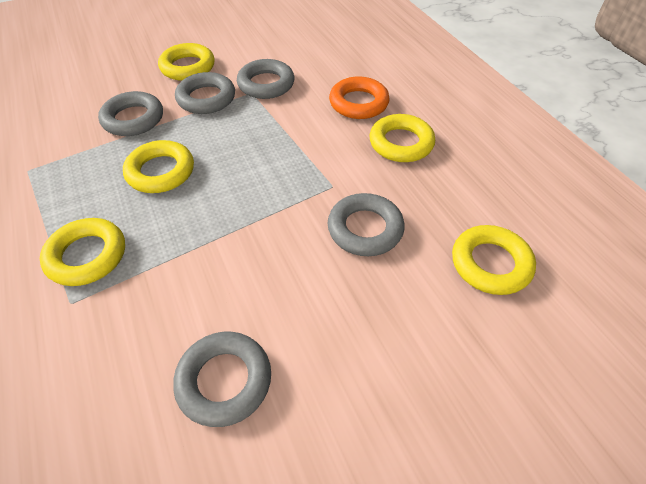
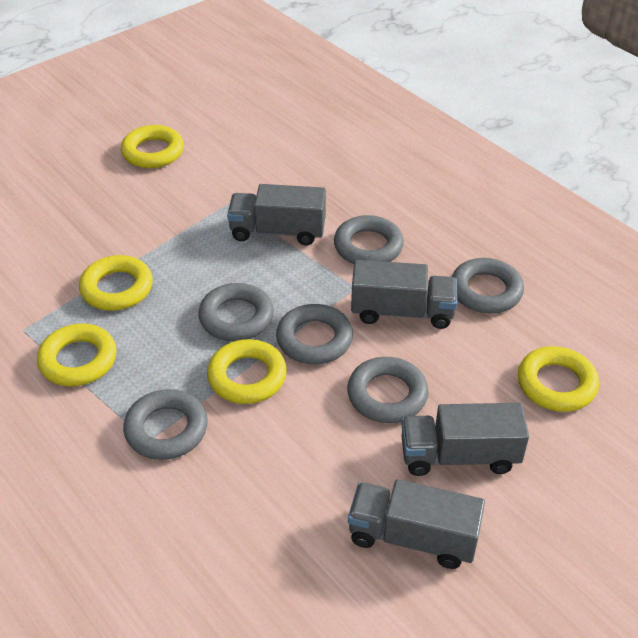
grey ring: 5 -> 6
grey truck: 0 -> 4
orange ring: 1 -> 0

